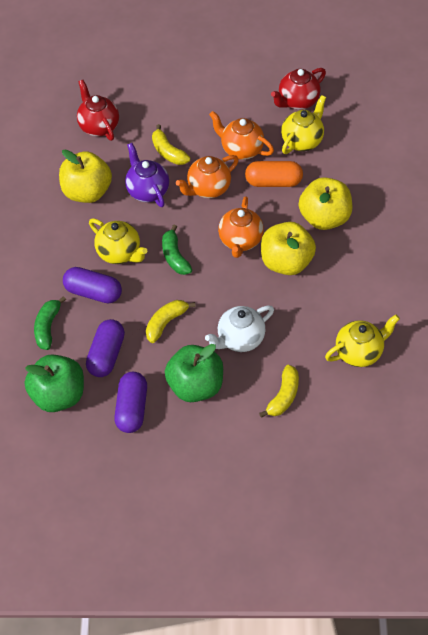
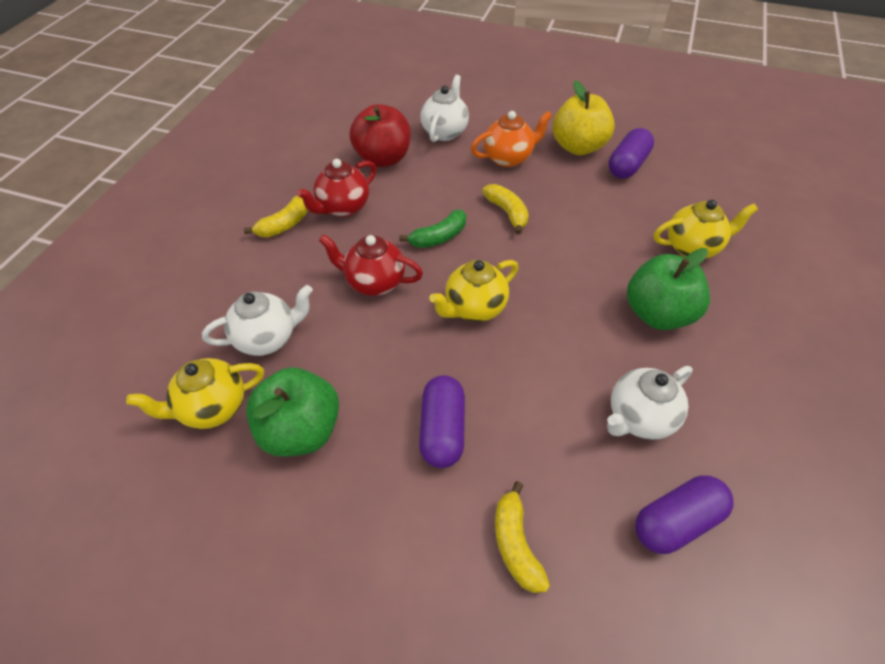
green banana: 2 -> 1
orange capsule: 1 -> 0
orange teapot: 3 -> 1
purple teapot: 1 -> 0
red apple: 0 -> 1
white teapot: 1 -> 3
yellow apple: 3 -> 1

